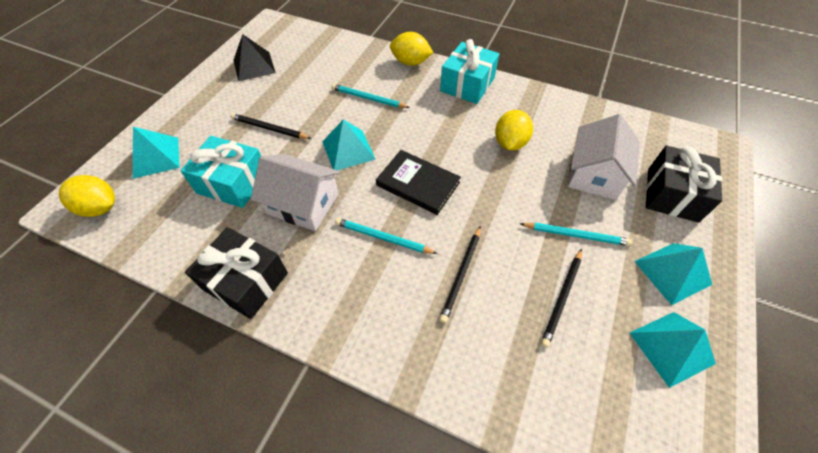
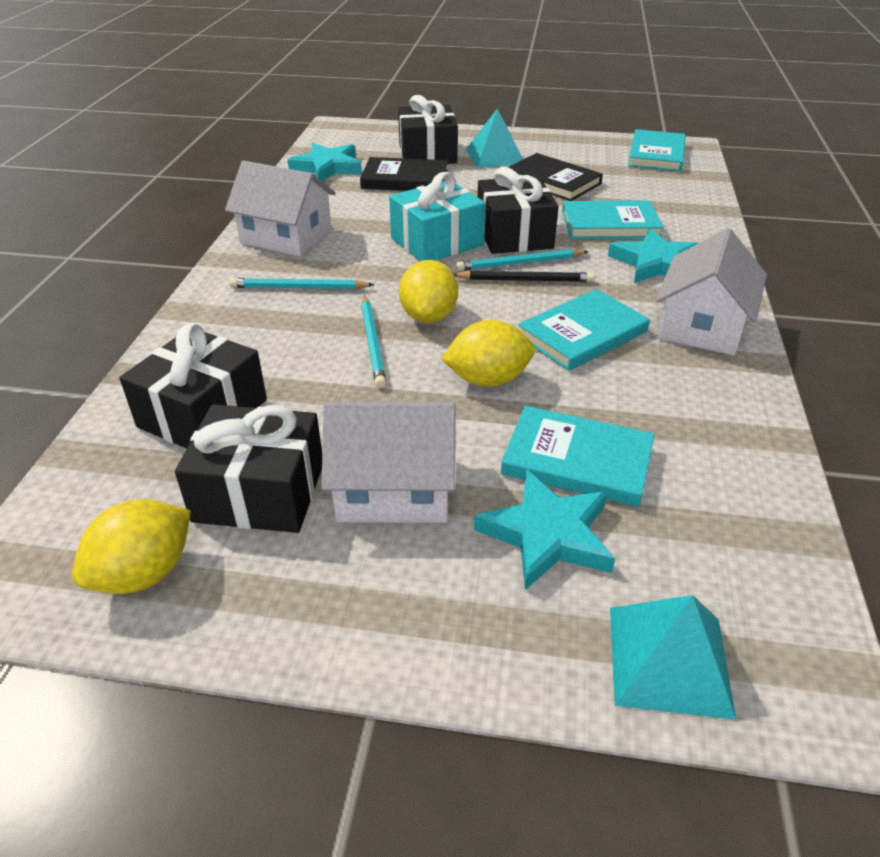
black book: 1 -> 2
black gift: 2 -> 4
black pencil: 3 -> 1
black pyramid: 1 -> 0
turquoise book: 0 -> 4
turquoise gift: 2 -> 1
turquoise pyramid: 4 -> 2
turquoise star: 0 -> 3
white house: 2 -> 3

